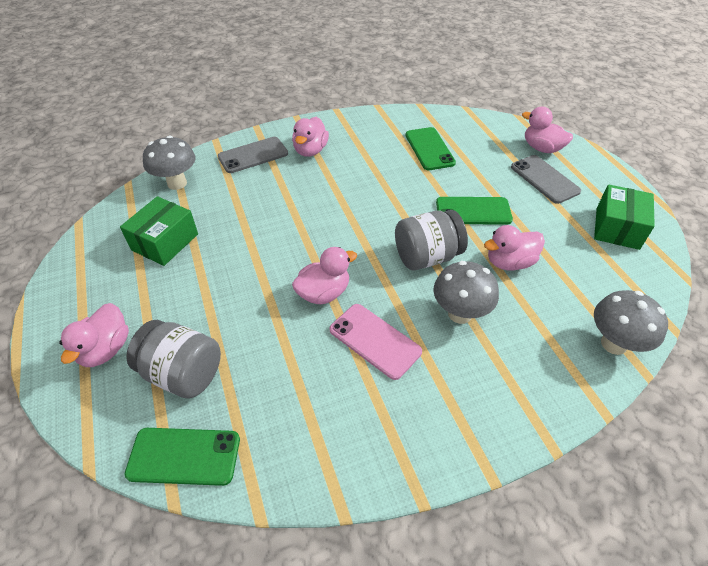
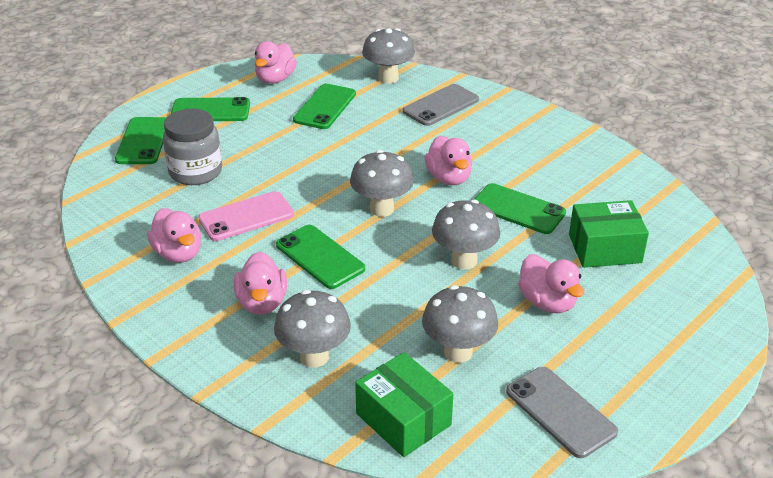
green phone: 3 -> 5
grey jar: 2 -> 1
grey mushroom: 3 -> 5

